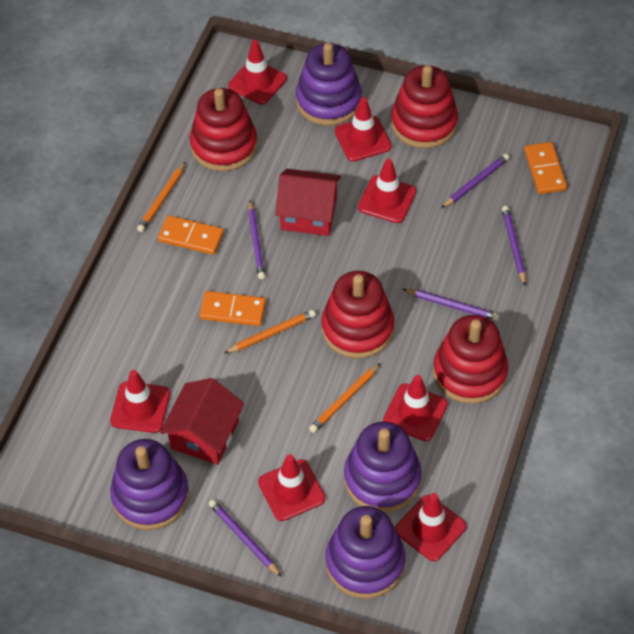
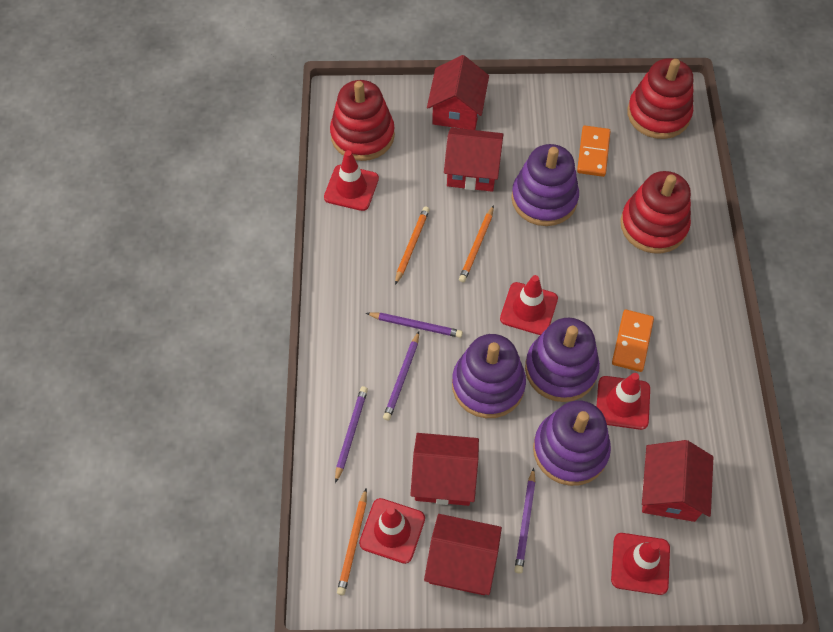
orange domino: 3 -> 2
purple pencil: 5 -> 4
red house: 2 -> 5
red stacking toy: 4 -> 3
red traffic cone: 7 -> 5

